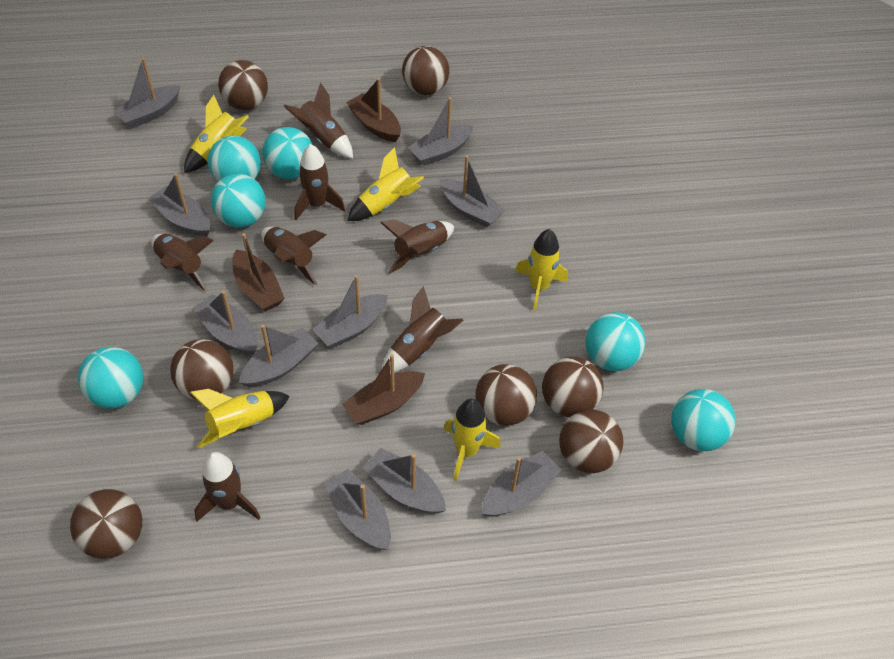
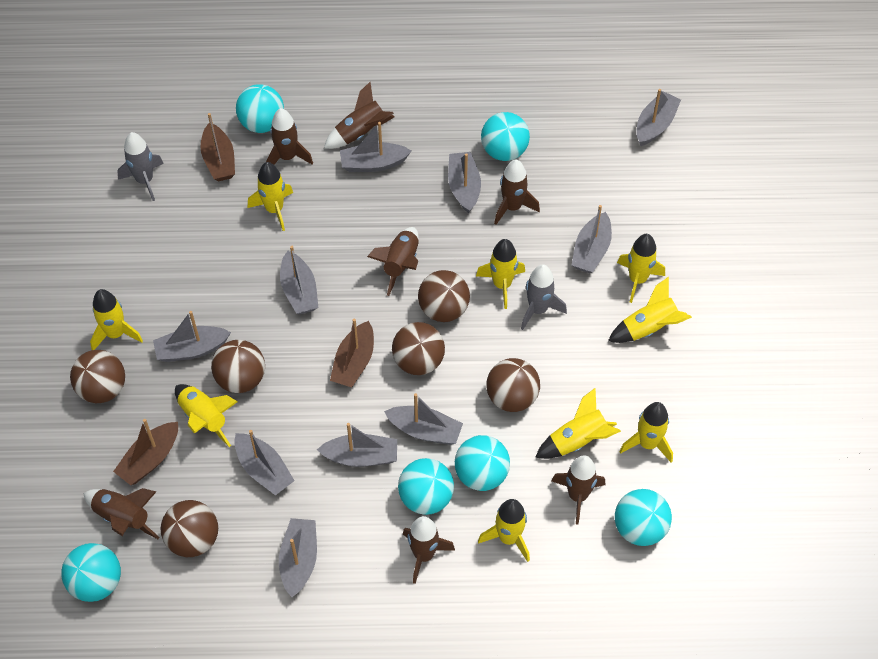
brown ball: 7 -> 6
grey rocket: 0 -> 2
yellow rocket: 5 -> 9

